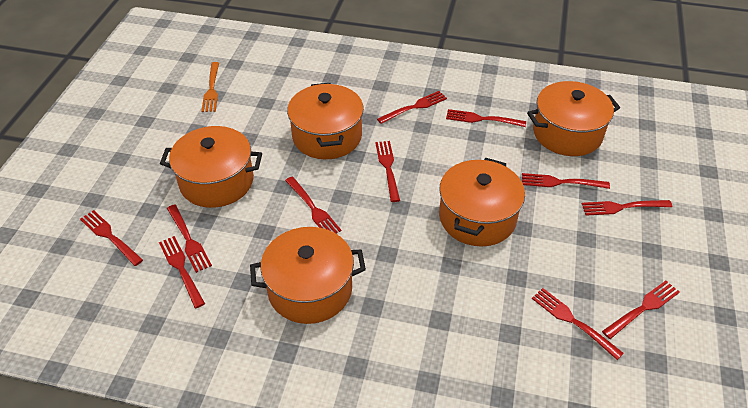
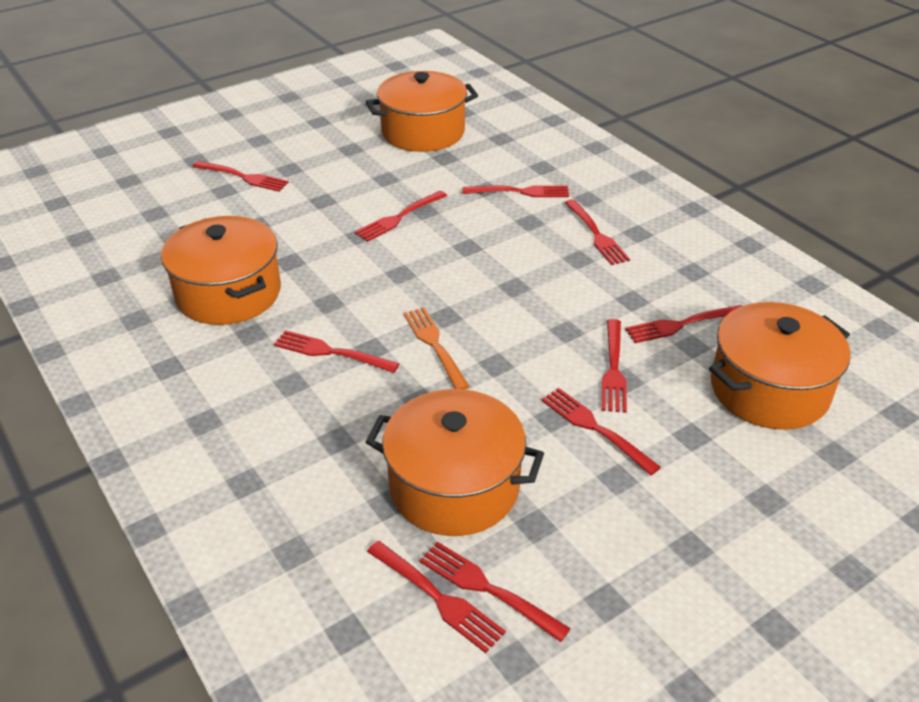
orange pot: 5 -> 4
red fork: 11 -> 10

